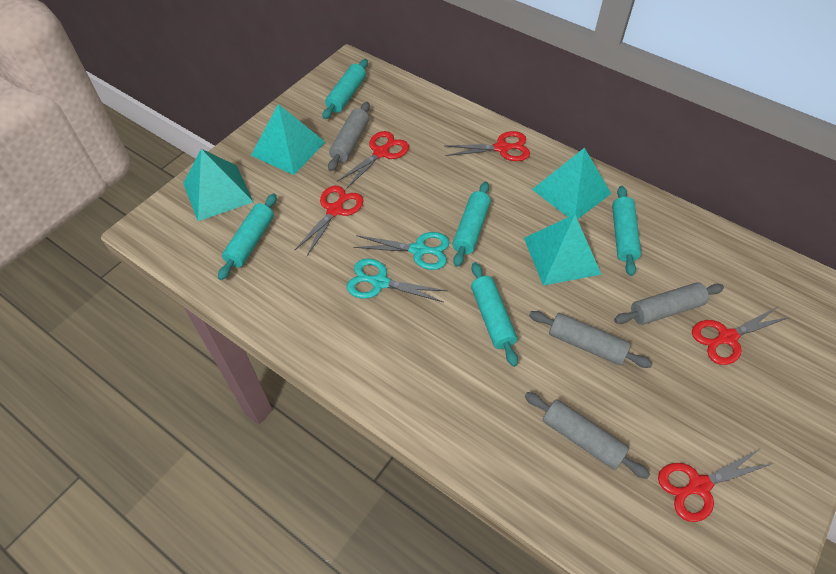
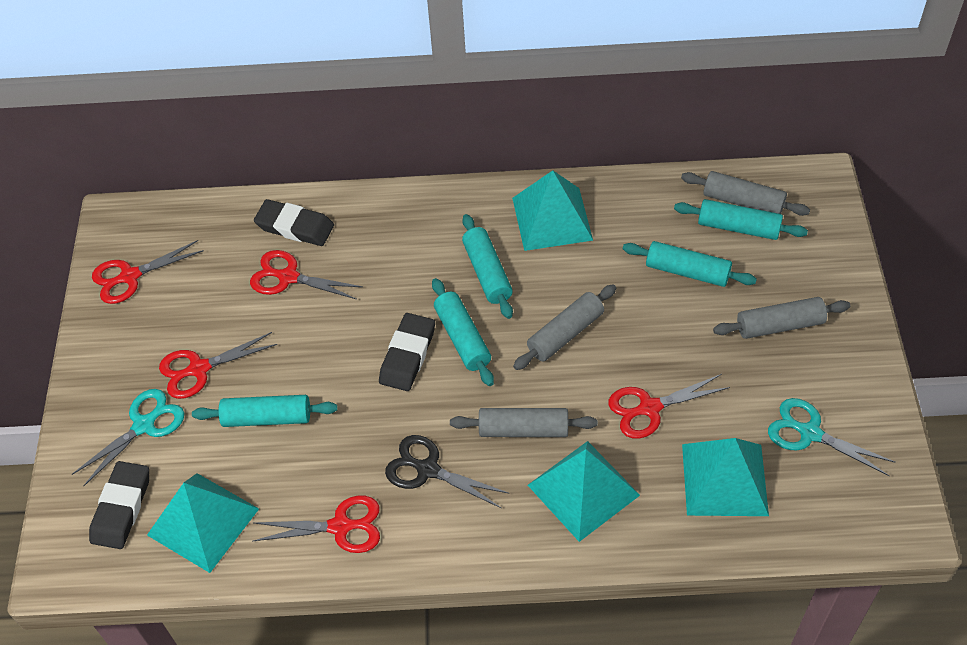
black eraser: 0 -> 3
black scissors: 0 -> 1

